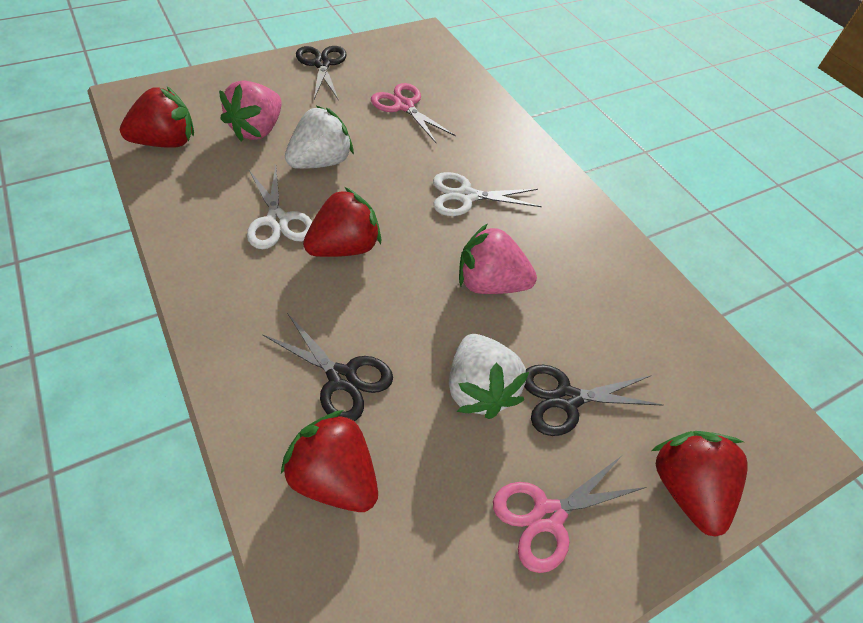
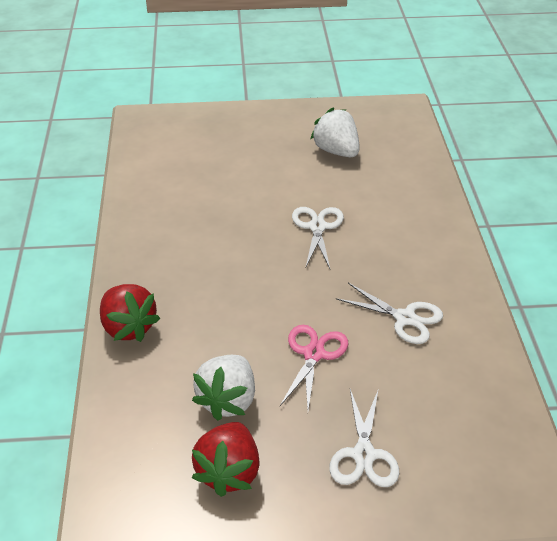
black scissors: 3 -> 0
pink scissors: 2 -> 1
pink strawberry: 2 -> 0
red strawberry: 4 -> 2
white scissors: 2 -> 3

